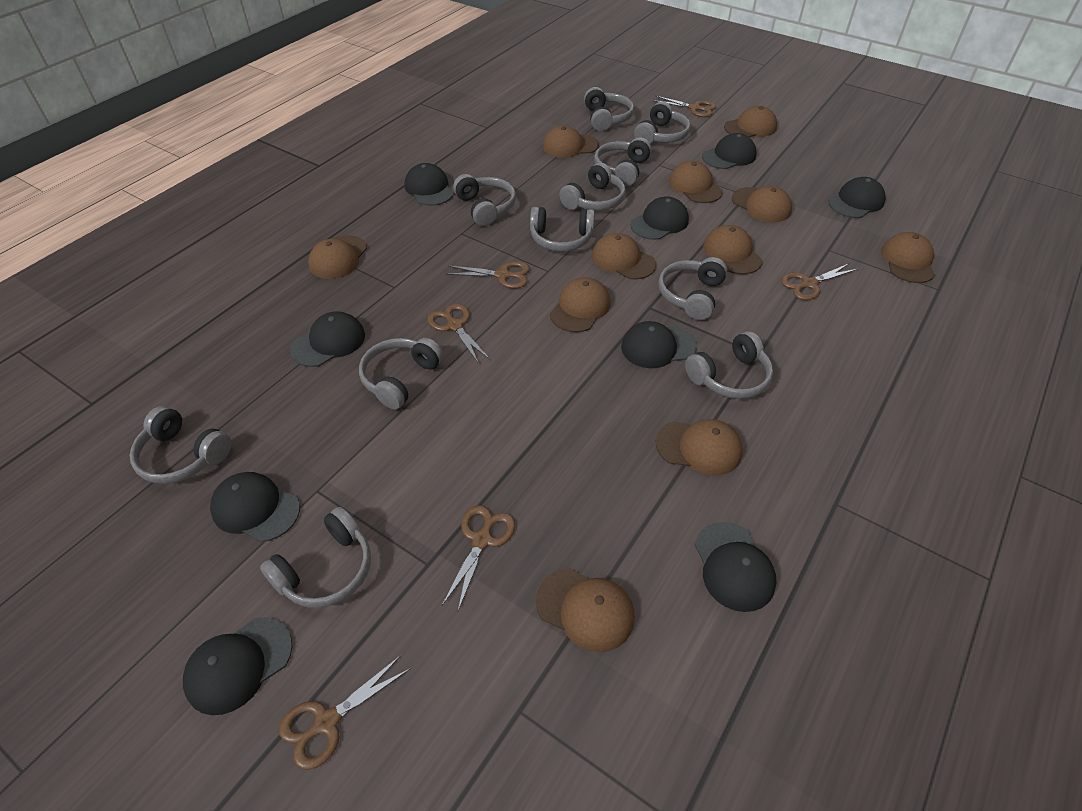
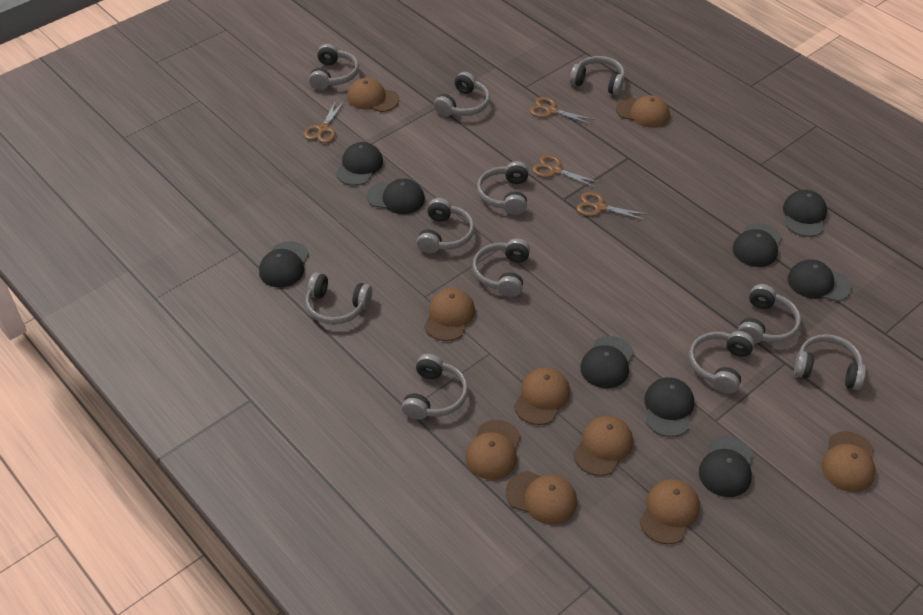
brown cap: 11 -> 9
brown scissors: 6 -> 4

